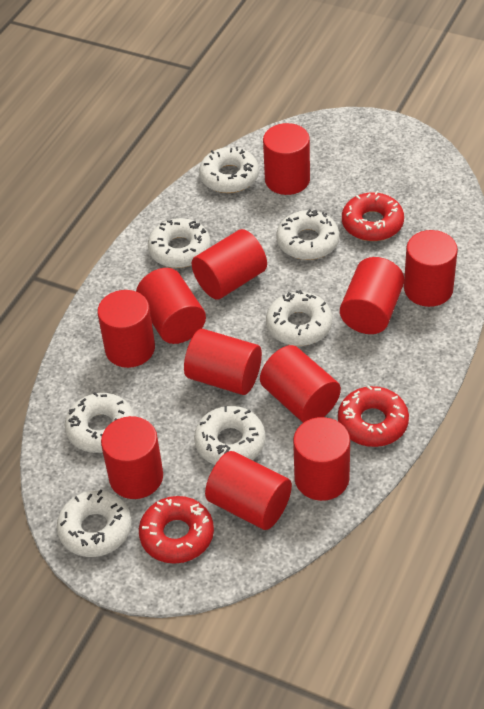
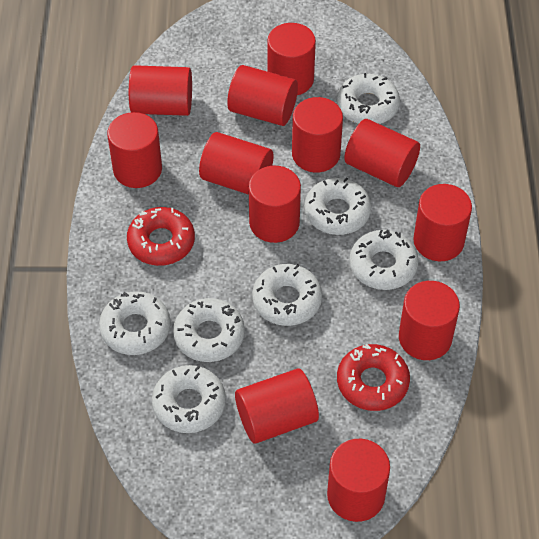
red cylinder: 11 -> 12
red donut: 3 -> 2

